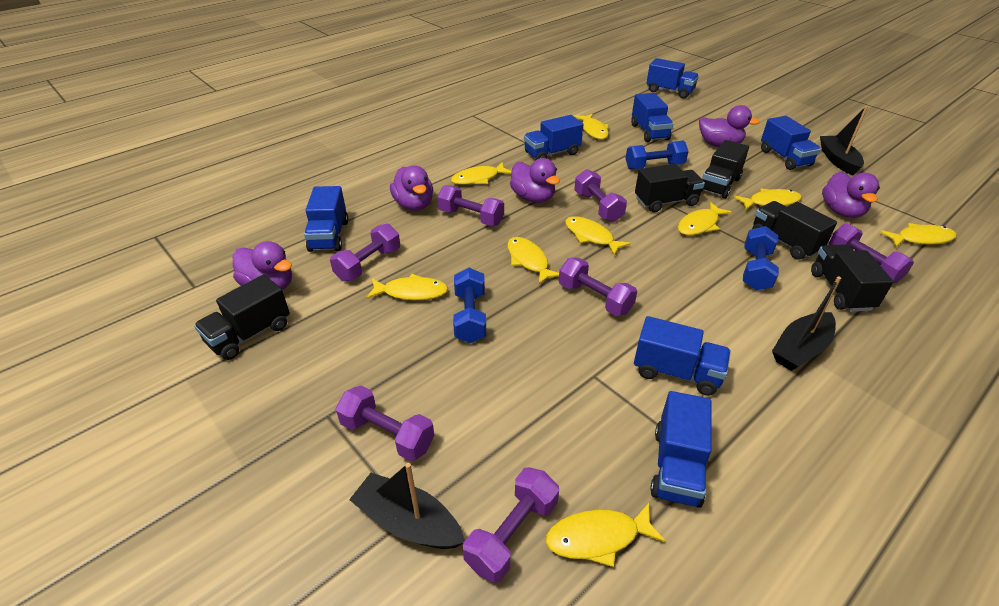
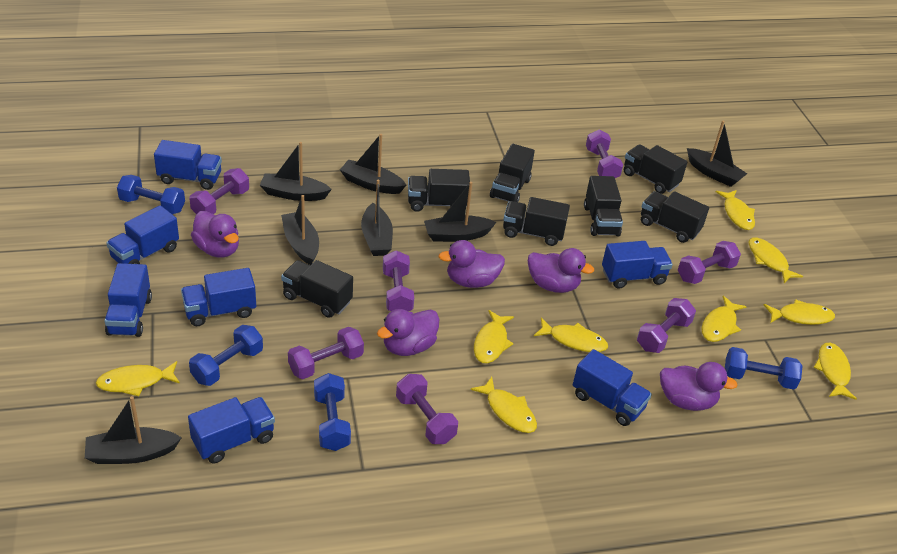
black boat: 3 -> 7
black truck: 5 -> 7
blue dumbbell: 3 -> 4

